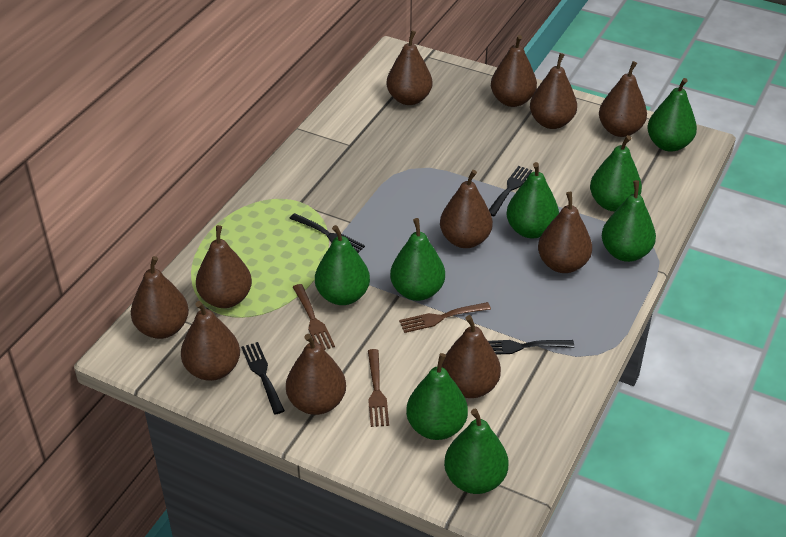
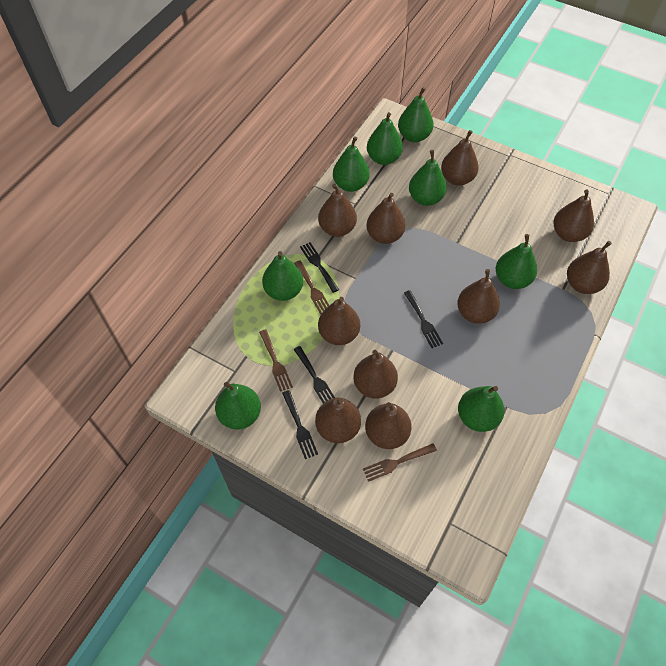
brown pear: 11 -> 10

